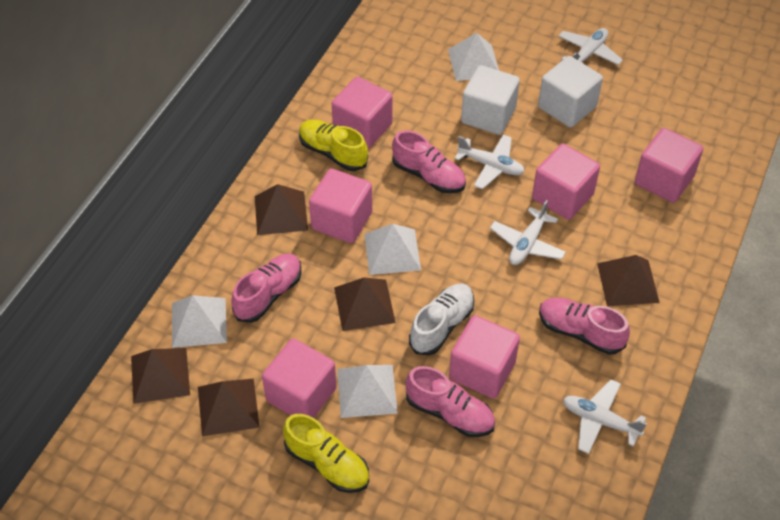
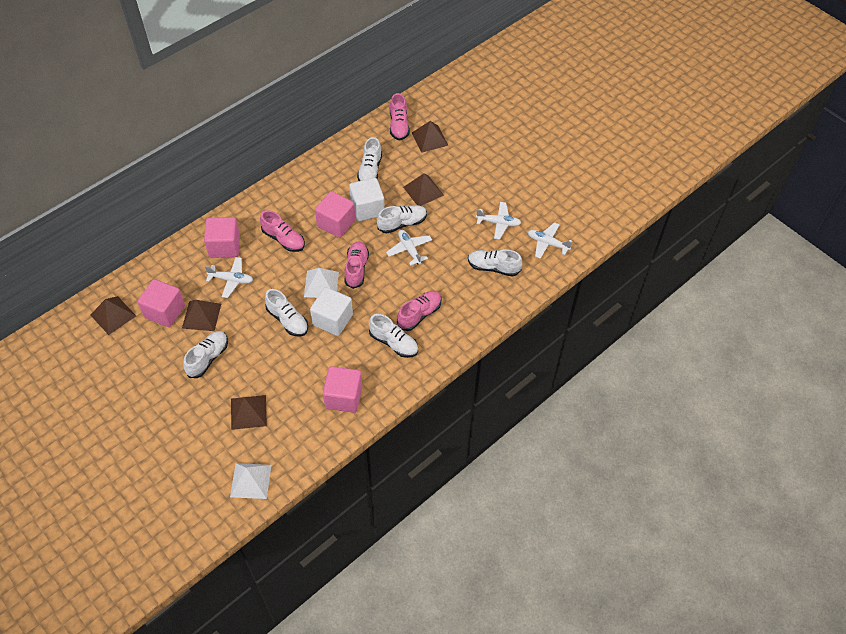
pink cube: 6 -> 4
white pyramid: 4 -> 2
white shoe: 1 -> 6
yellow shoe: 2 -> 0

